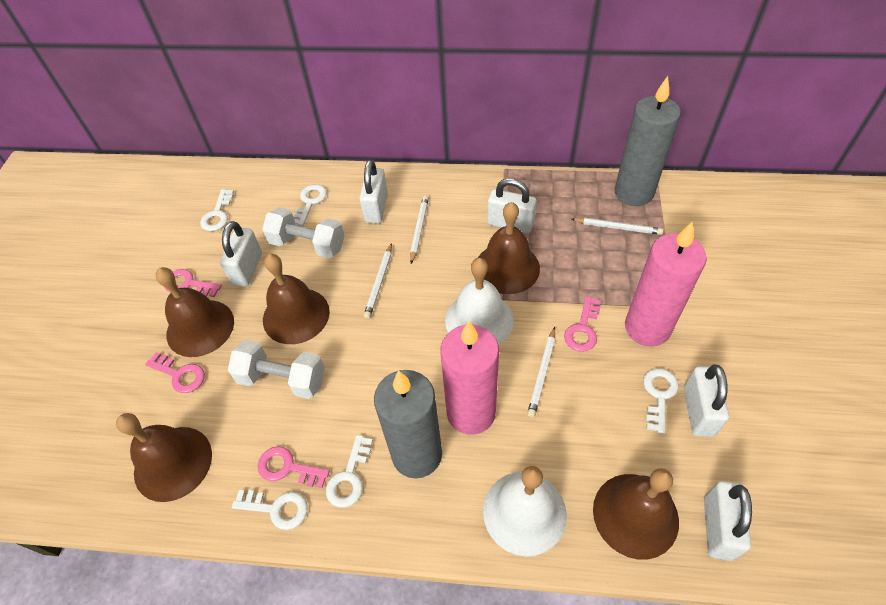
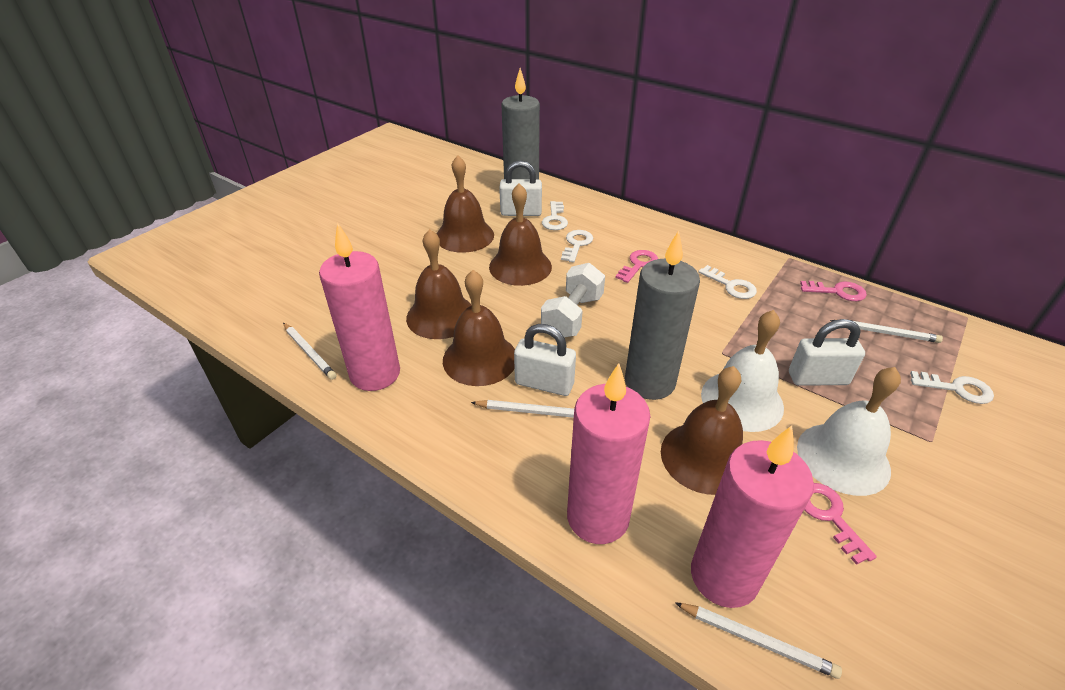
pink candle: 2 -> 3
pink key: 4 -> 3
white dumbbell: 2 -> 1
white key: 5 -> 4
white padlock: 5 -> 3

